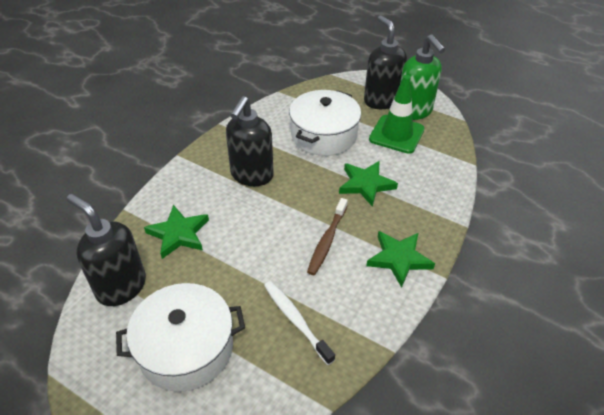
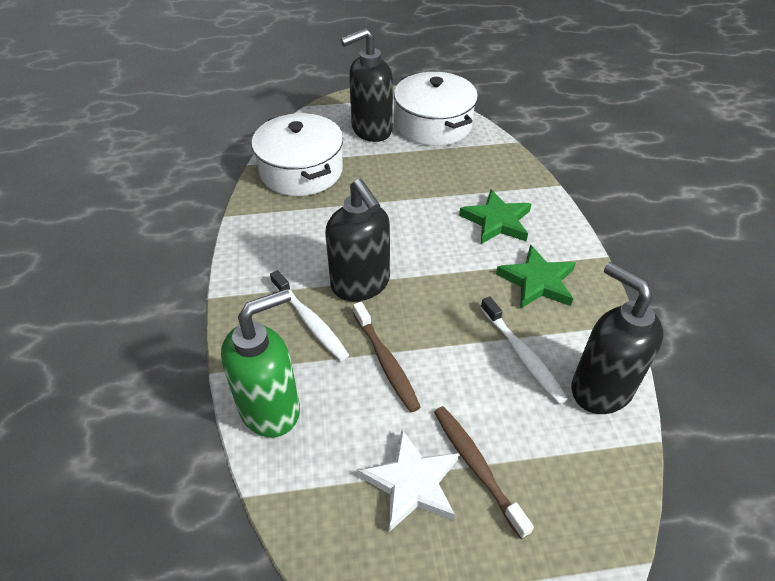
brown toothbrush: 1 -> 2
green star: 3 -> 2
green traffic cone: 1 -> 0
white star: 0 -> 1
white toothbrush: 1 -> 2

